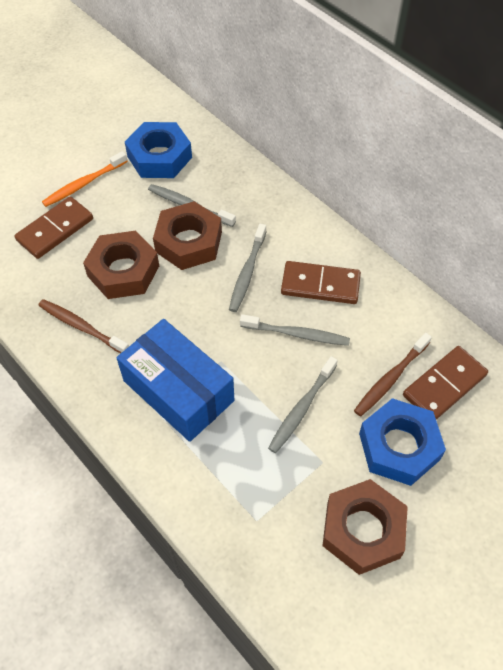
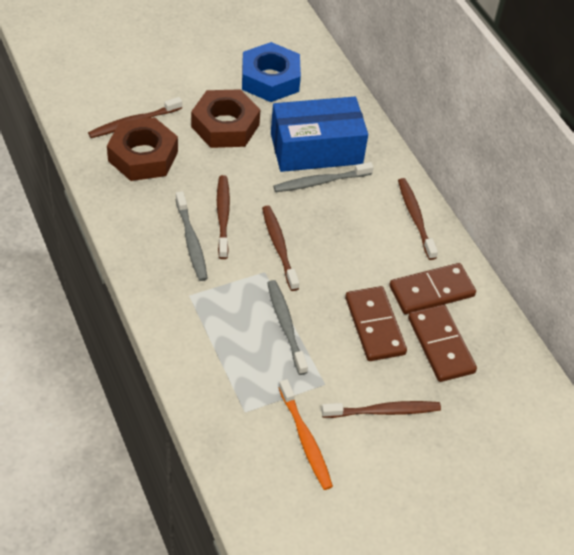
blue nut: 2 -> 1
brown nut: 3 -> 2
brown toothbrush: 2 -> 5
grey toothbrush: 4 -> 3

